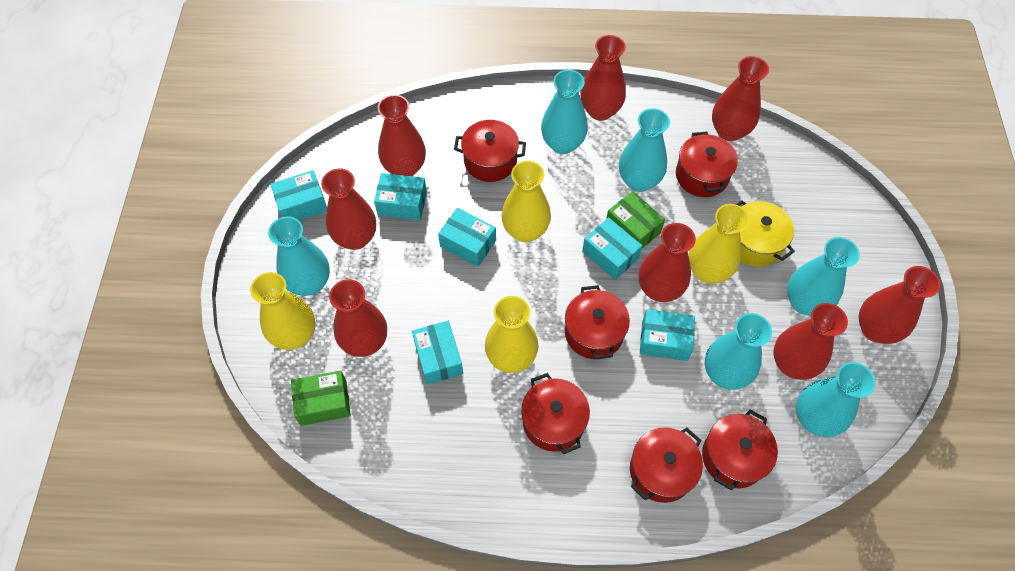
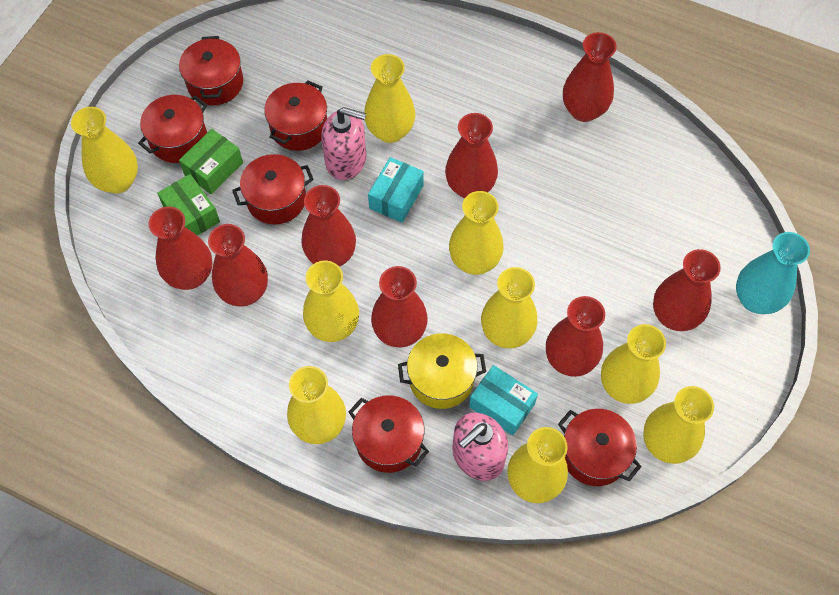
pink soap dispenser: 0 -> 2
turquoise box: 6 -> 2
turquoise vase: 6 -> 1
yellow vase: 4 -> 9

